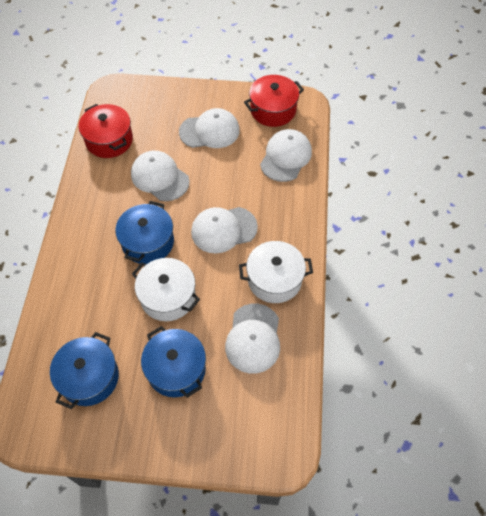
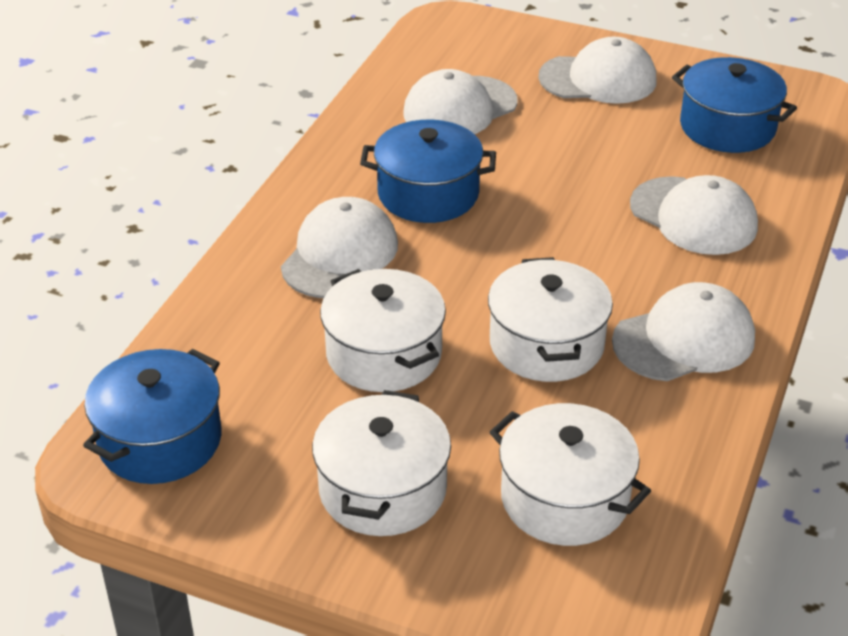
red pot: 2 -> 0
white pot: 2 -> 4

